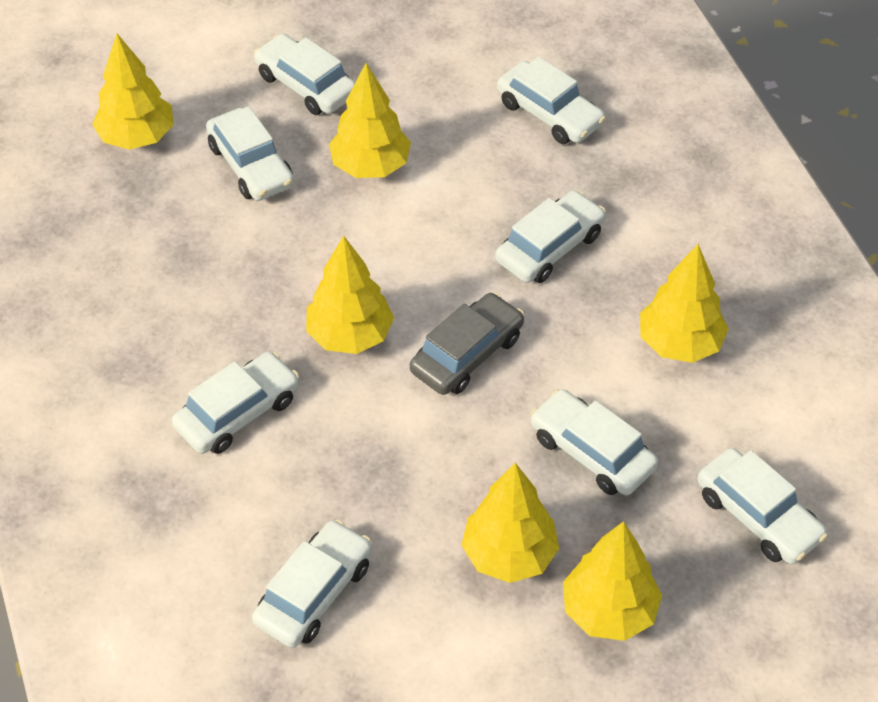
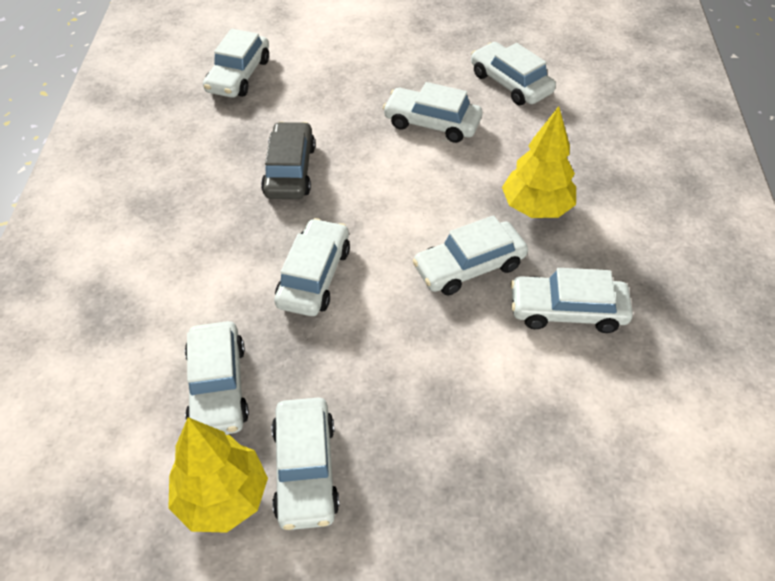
yellow tree: 6 -> 2

